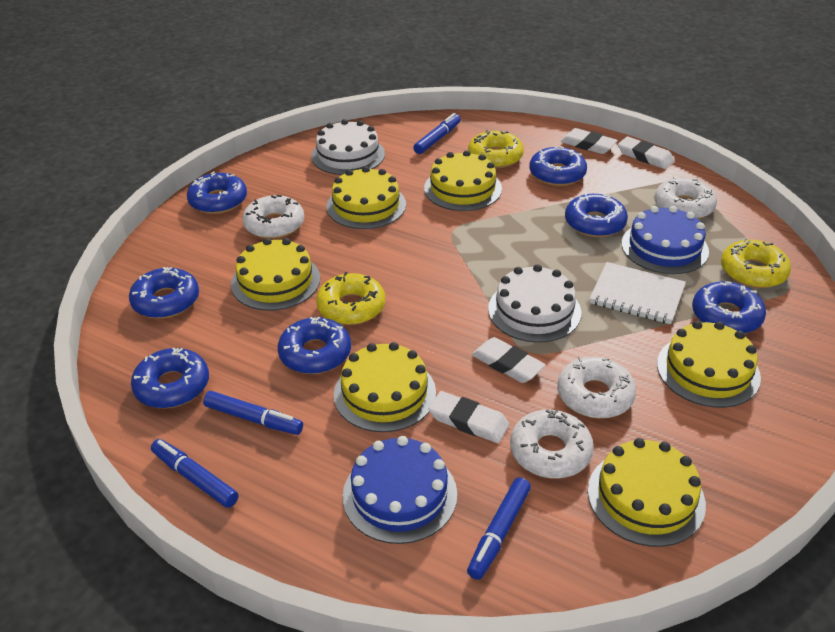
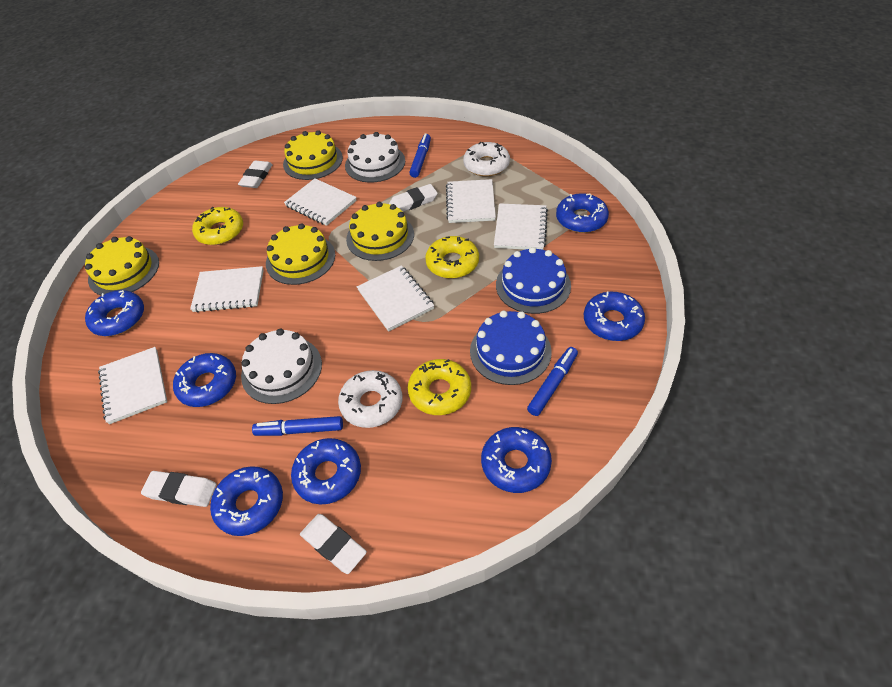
blue marker: 4 -> 3
white donut: 4 -> 2
white notebook: 1 -> 6
yellow cake: 6 -> 4

